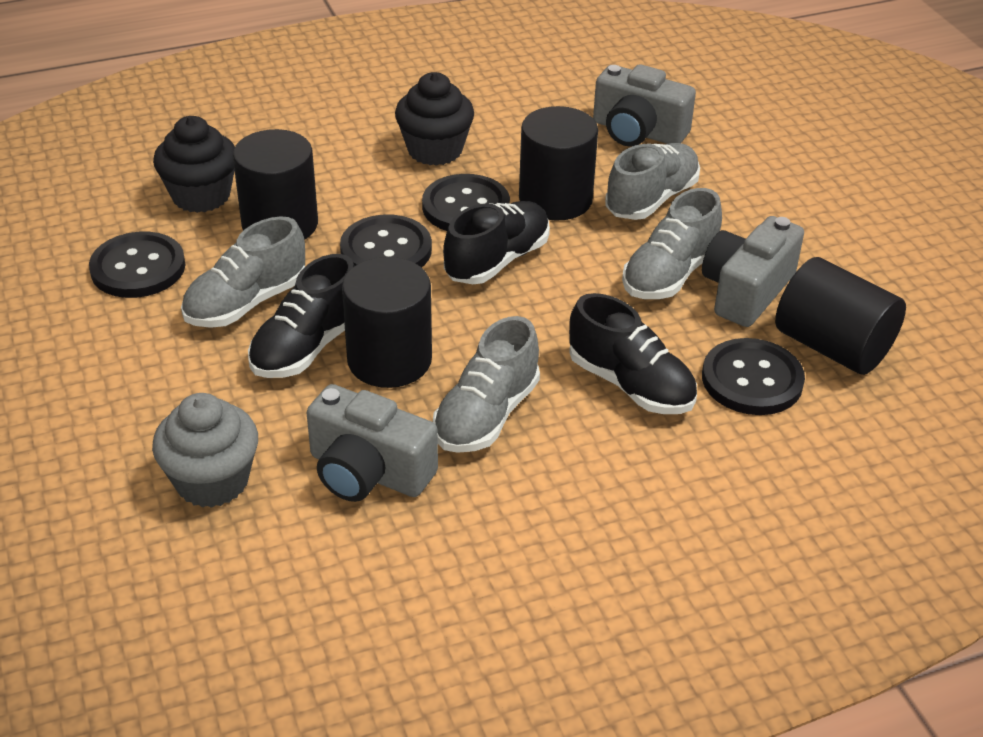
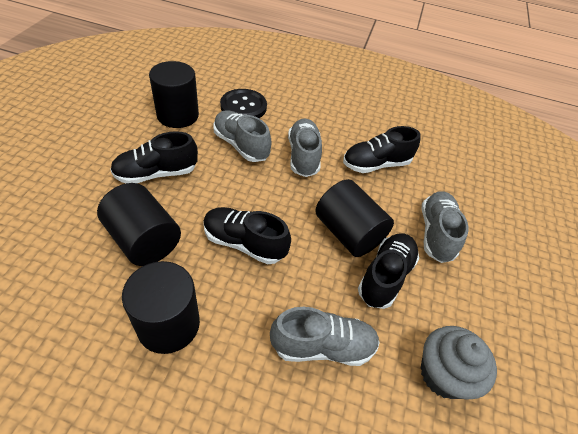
black button: 4 -> 1
black cupcake: 2 -> 0
black shoe: 3 -> 4
grey camera: 3 -> 0

